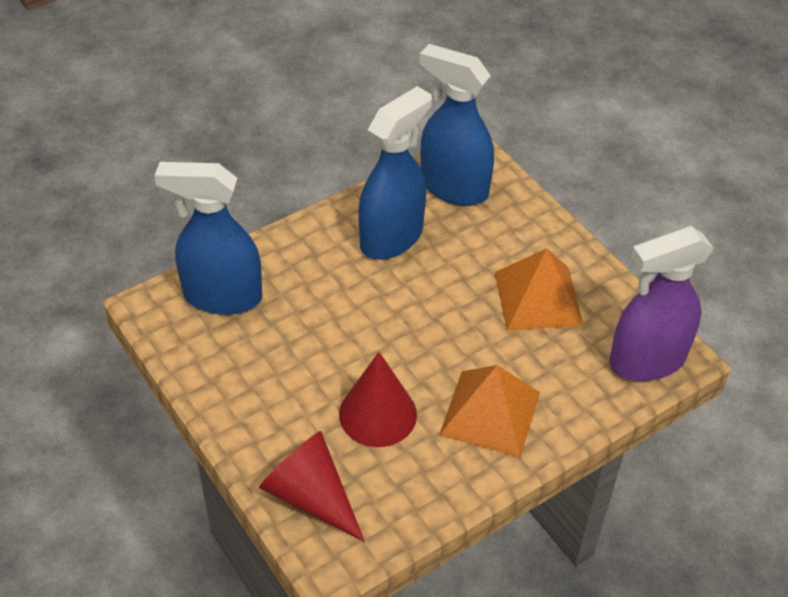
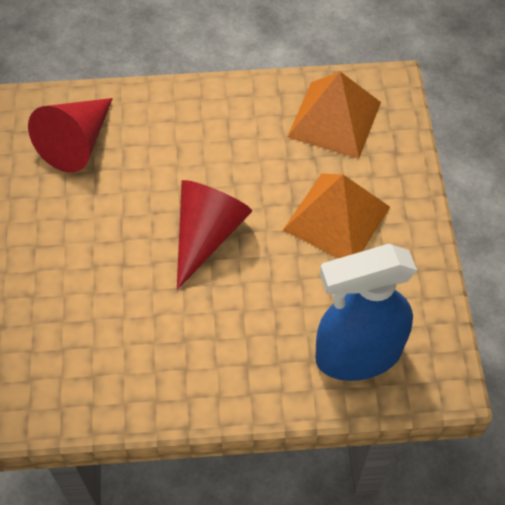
blue spray bottle: 3 -> 1
purple spray bottle: 1 -> 0

